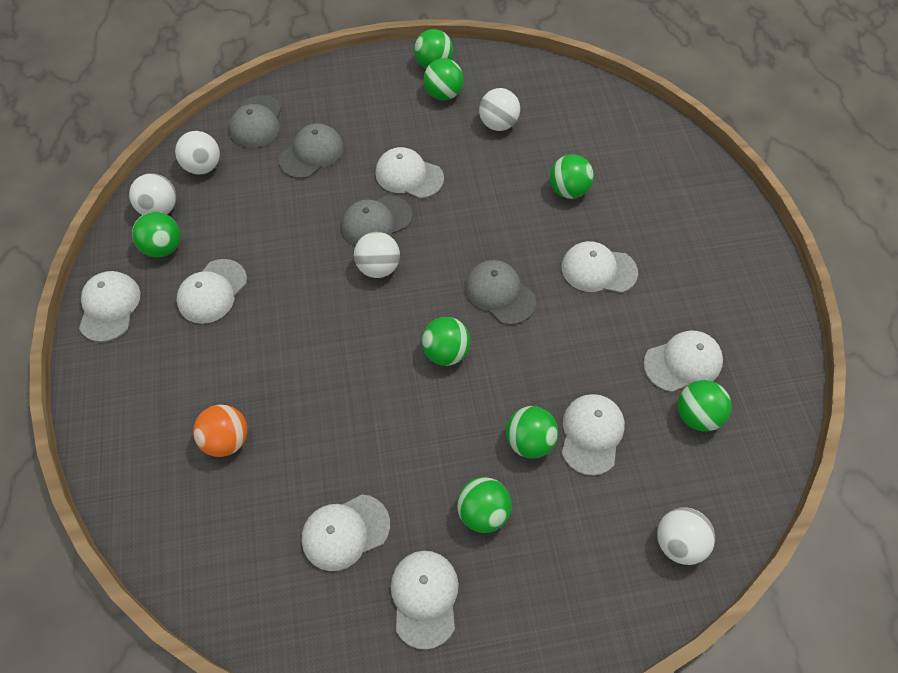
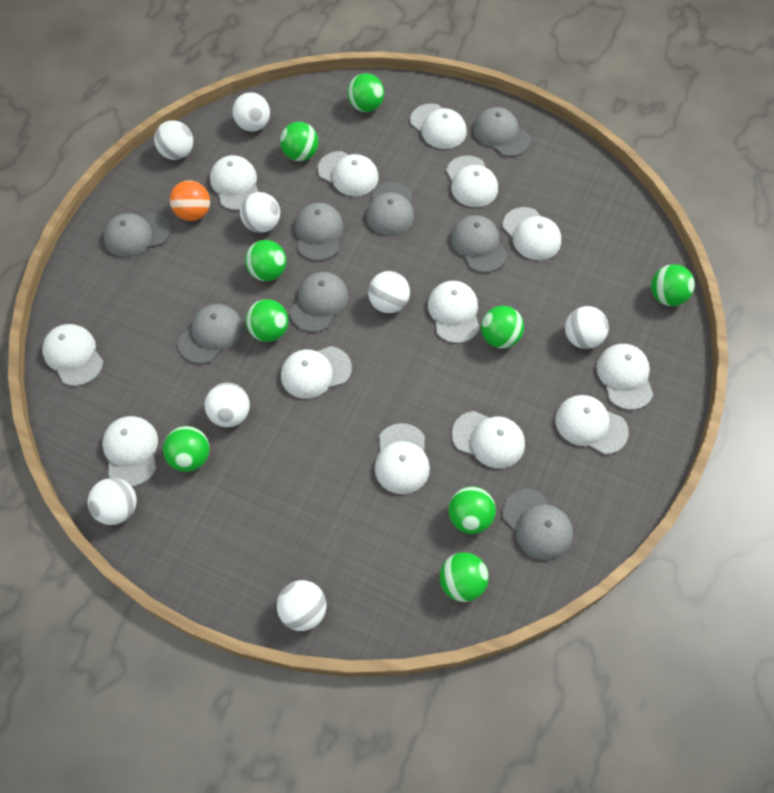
green ball: 8 -> 9
grey cap: 4 -> 8
white ball: 5 -> 8
white cap: 8 -> 13

